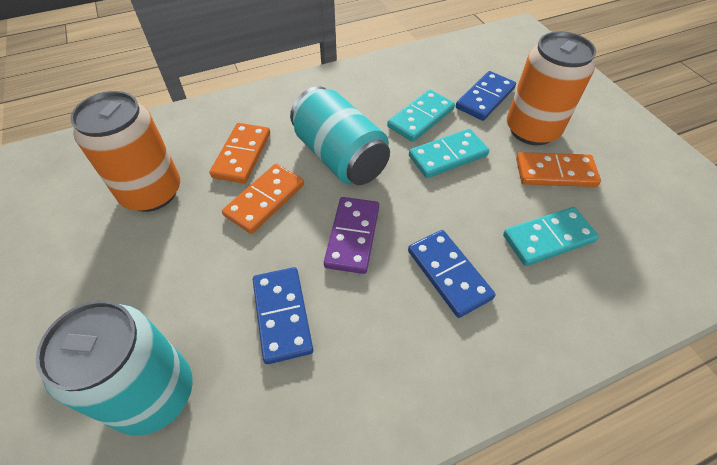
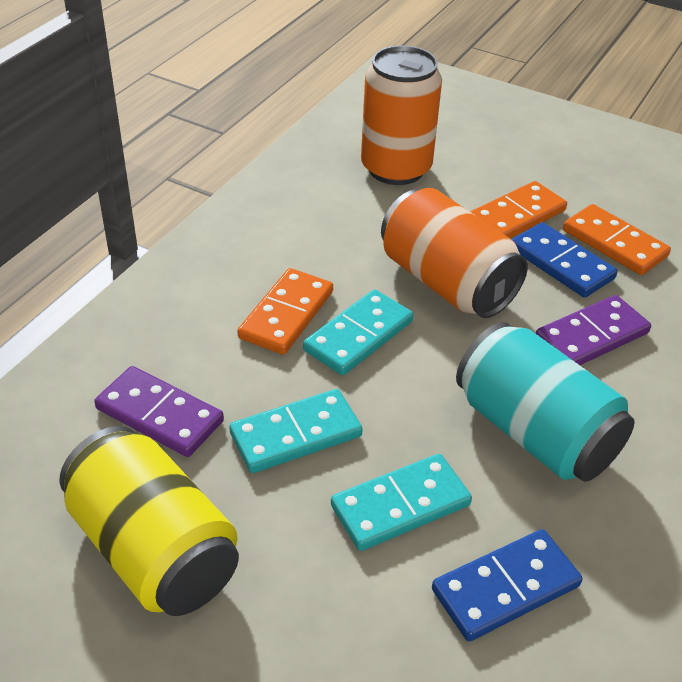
blue domino: 3 -> 2
purple domino: 1 -> 2
turquoise can: 2 -> 1
yellow can: 0 -> 1

